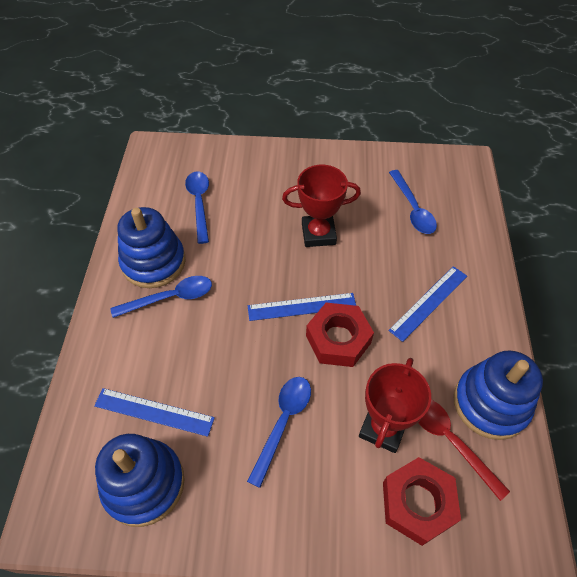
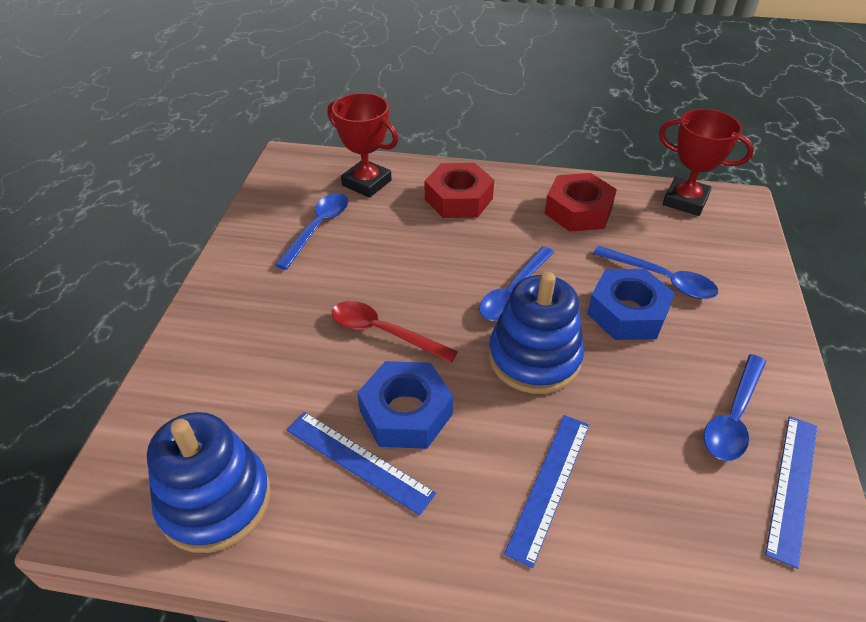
blue nut: 0 -> 2
blue stacking toy: 3 -> 2

